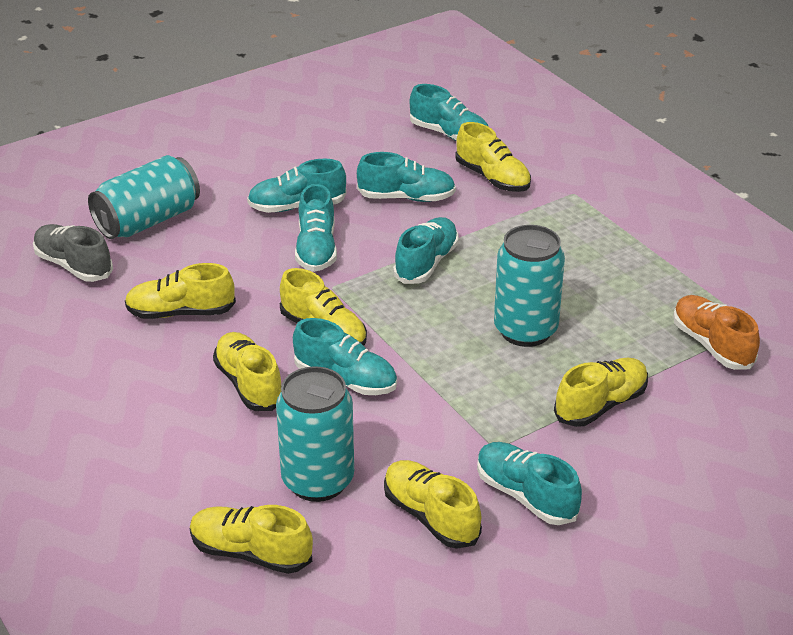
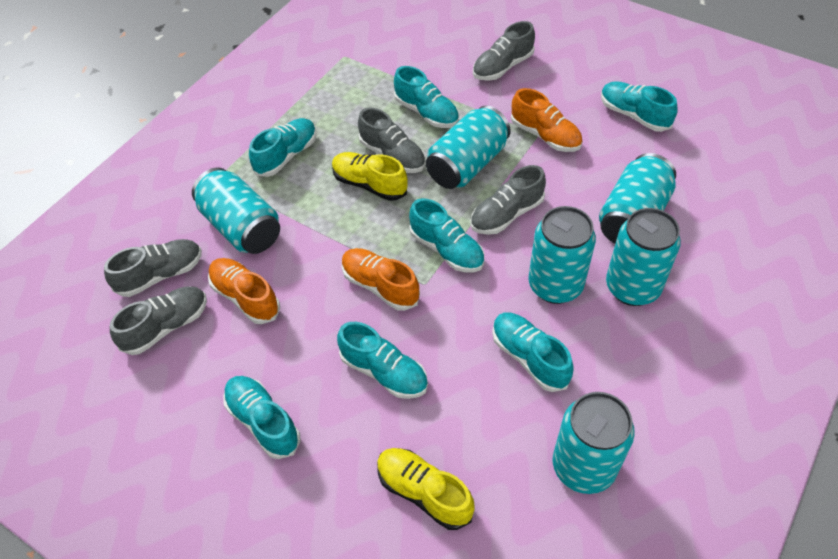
grey shoe: 1 -> 5
orange shoe: 1 -> 3
turquoise can: 3 -> 6
yellow shoe: 7 -> 2

